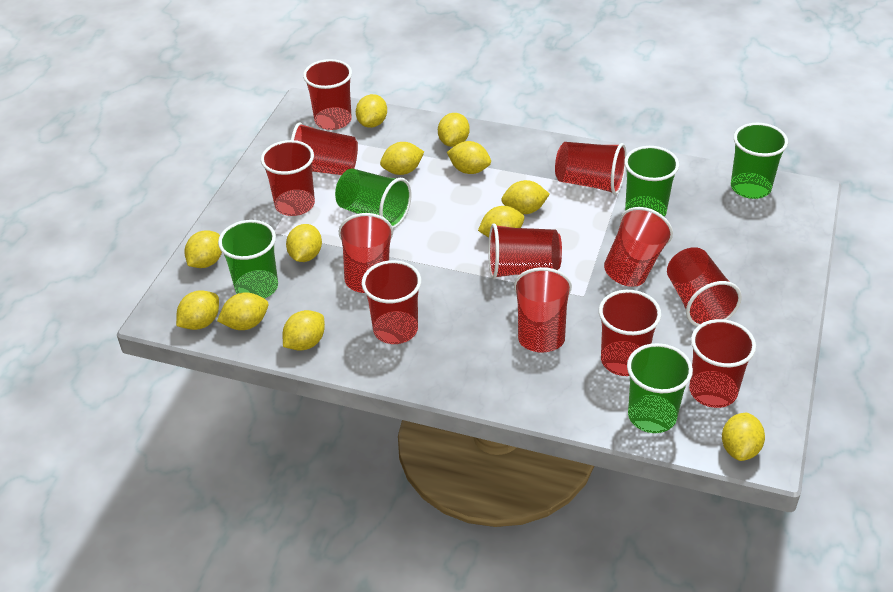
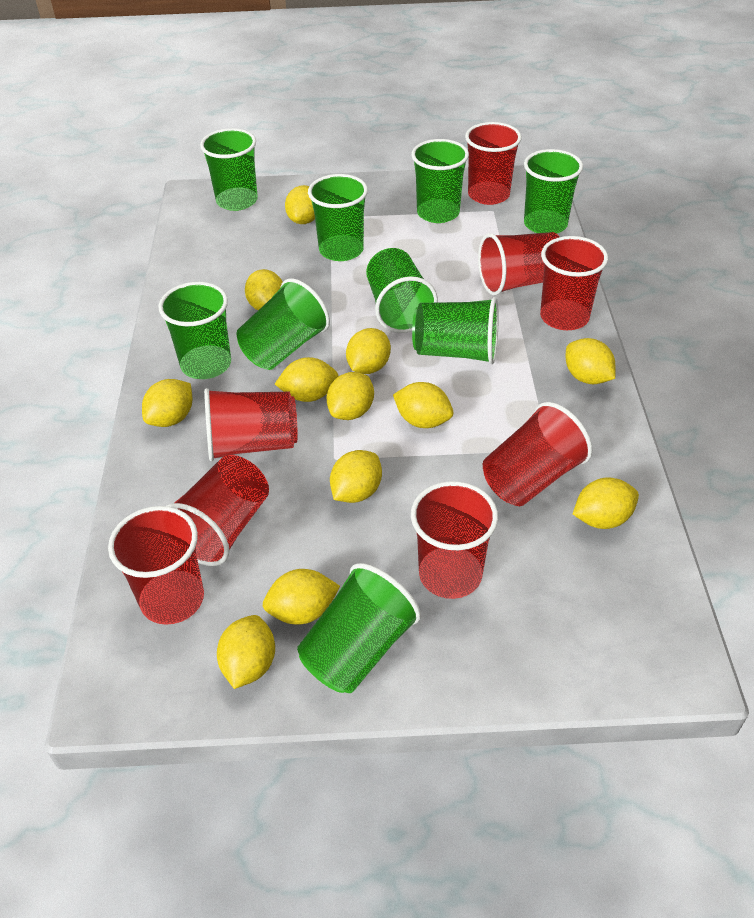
green cup: 5 -> 9
red cup: 12 -> 8

